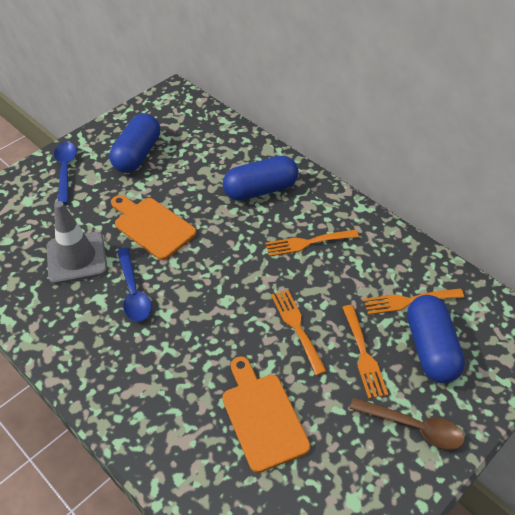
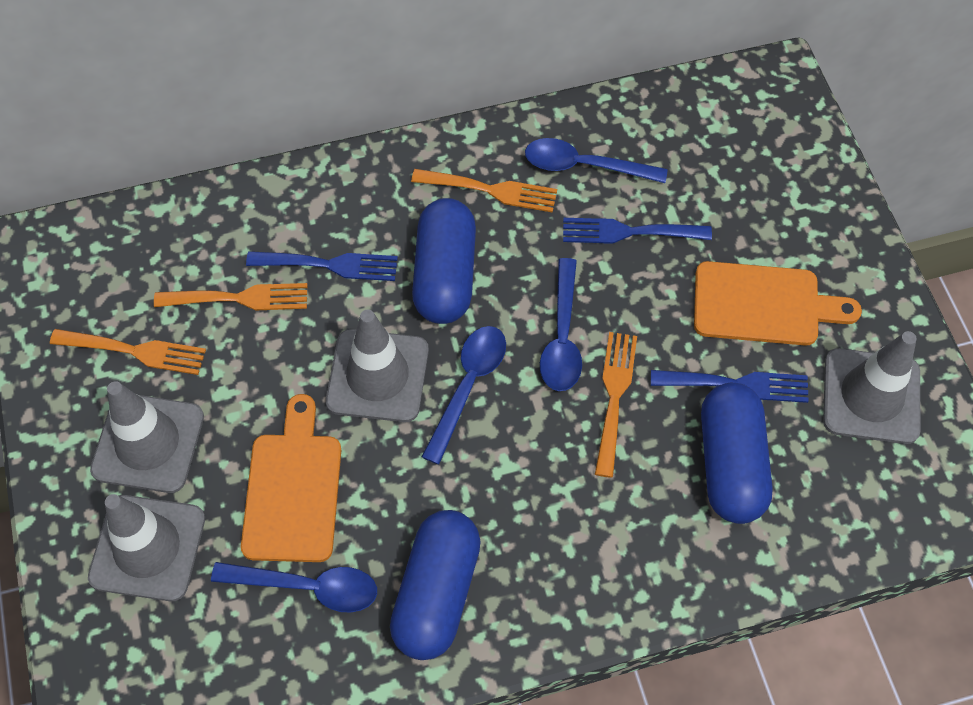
blue fork: 0 -> 3
blue spoon: 2 -> 4
brown spoon: 1 -> 0
grey traffic cone: 1 -> 4

